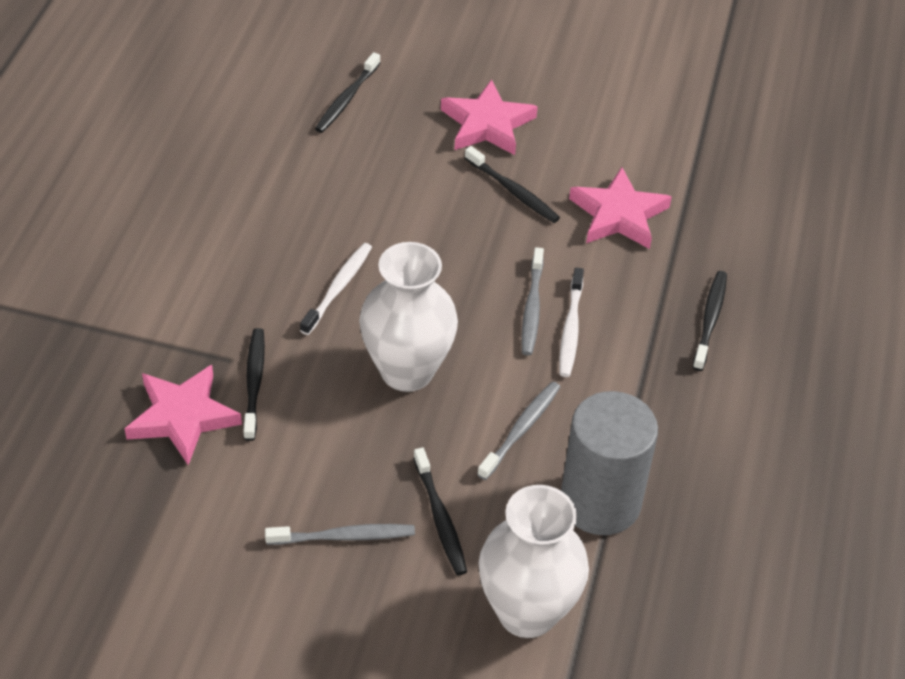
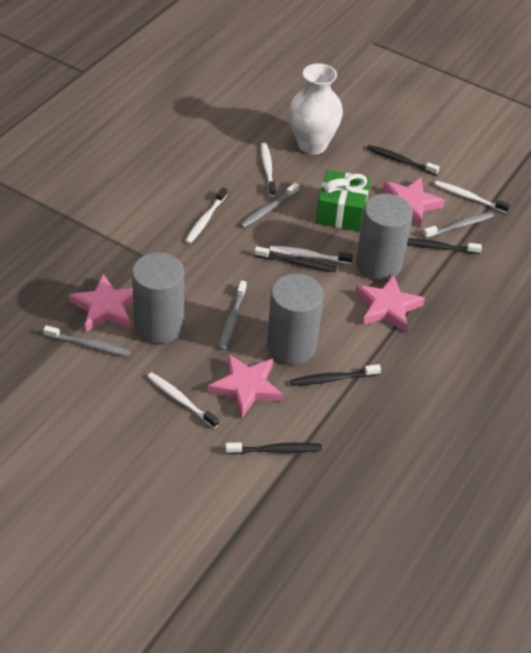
green gift: 0 -> 1
grey cylinder: 1 -> 3
grey toothbrush: 3 -> 4
pink star: 3 -> 4
white toothbrush: 2 -> 5
white vase: 2 -> 1

